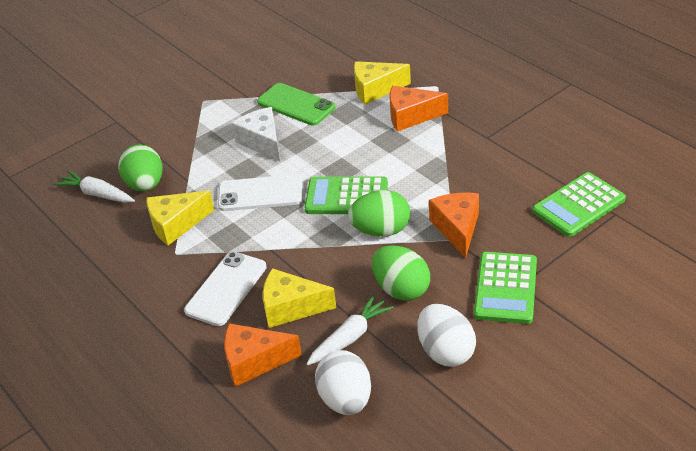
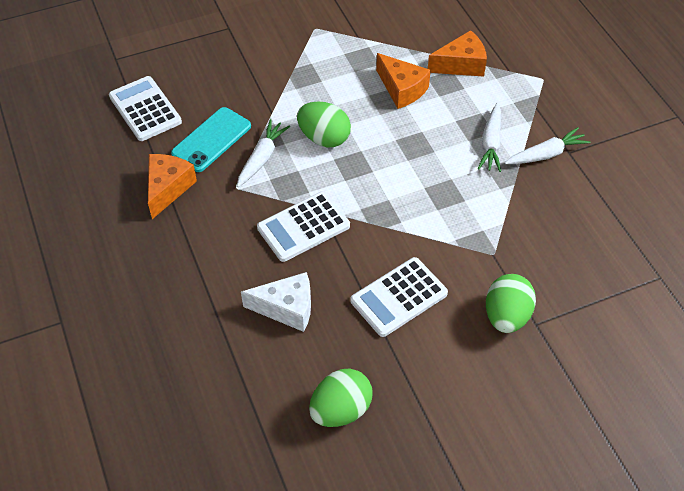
green calculator: 3 -> 0
green phone: 1 -> 0
turquoise phone: 0 -> 1
white calculator: 0 -> 3
white carrot: 2 -> 3
white egg: 2 -> 0
white phone: 2 -> 0
yellow cheese: 3 -> 0

